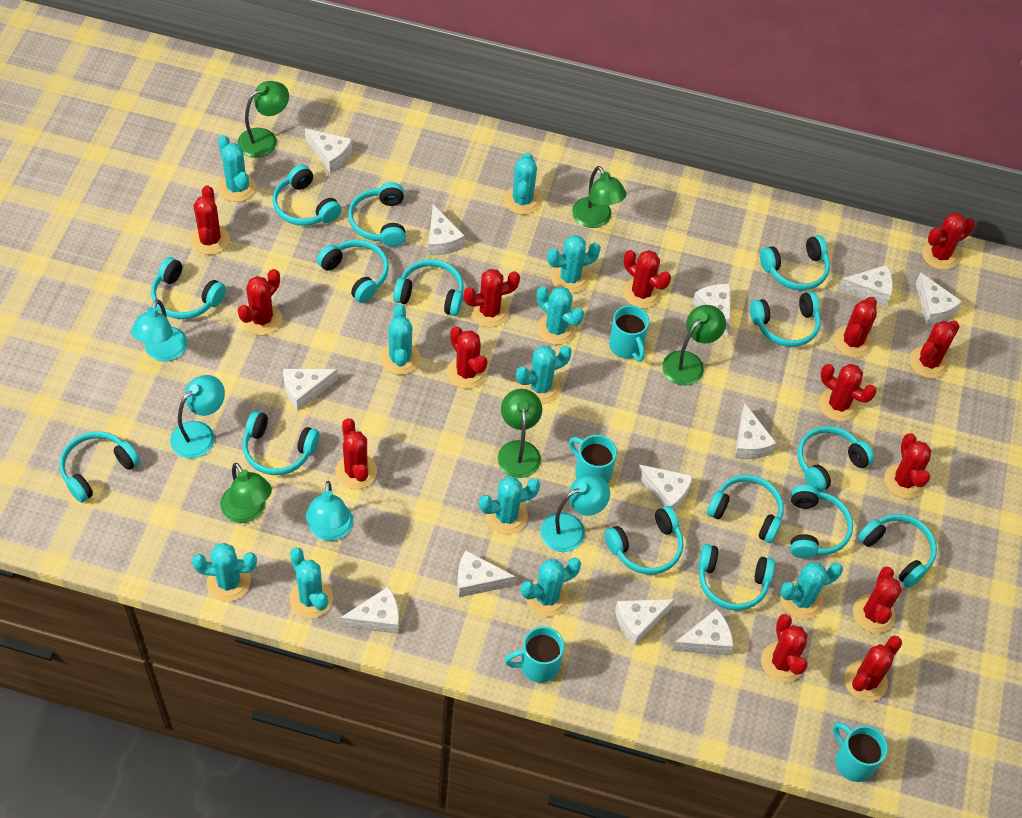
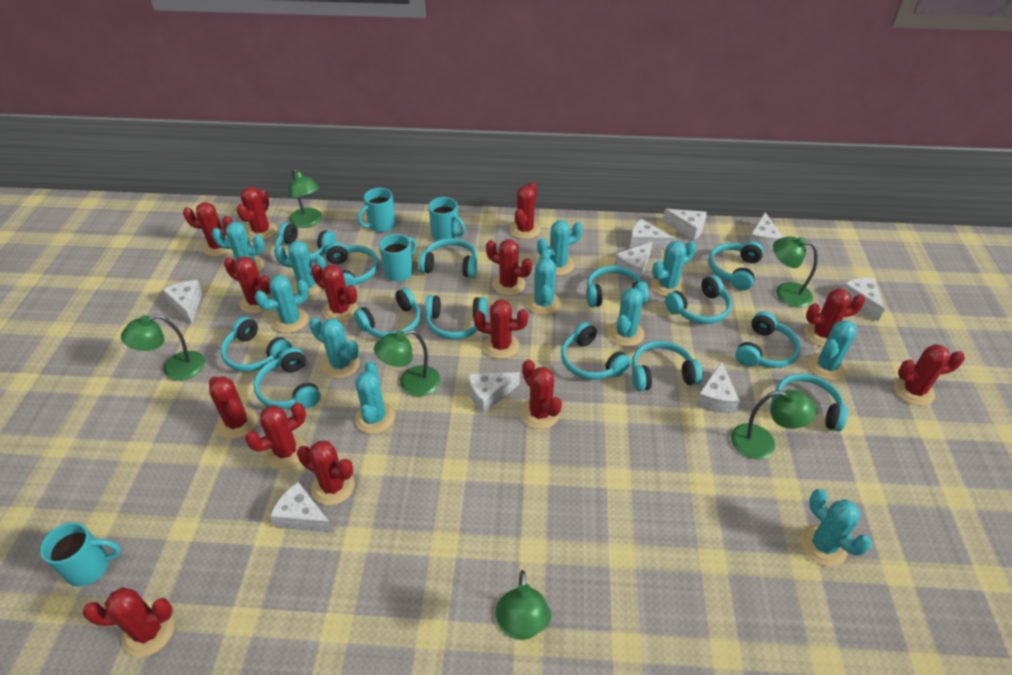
green lamp: 5 -> 6
turquoise headphones: 15 -> 14
turquoise lamp: 4 -> 0
white cheese: 12 -> 9

